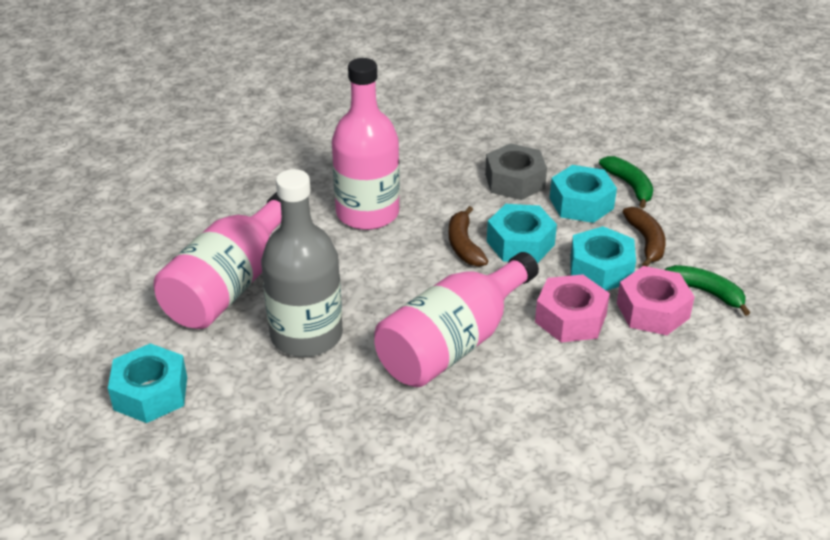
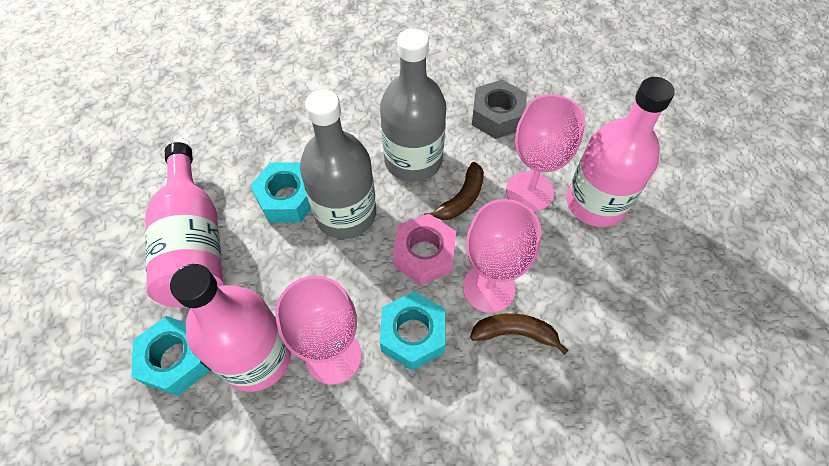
green banana: 2 -> 0
grey bottle: 1 -> 2
pink goblet: 0 -> 3
pink nut: 2 -> 1
turquoise nut: 4 -> 3

